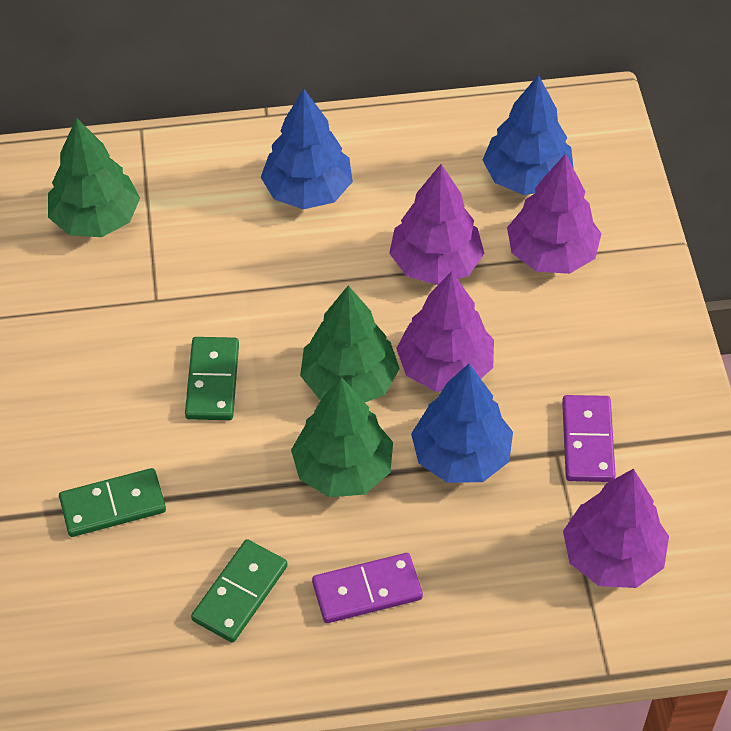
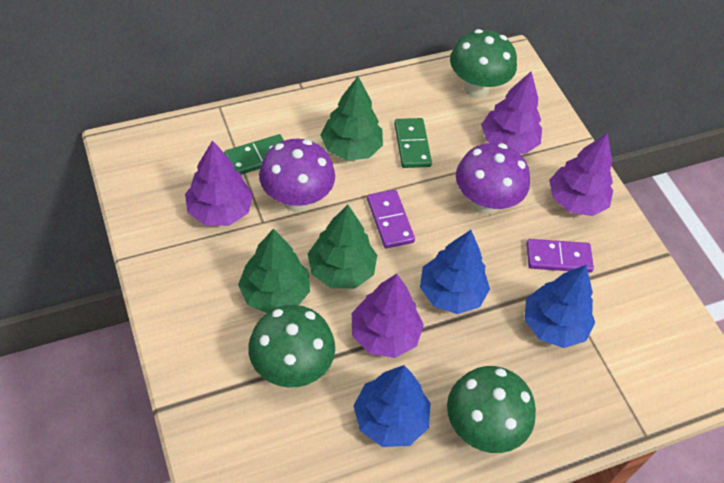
green domino: 3 -> 2
green mushroom: 0 -> 3
purple mushroom: 0 -> 2

